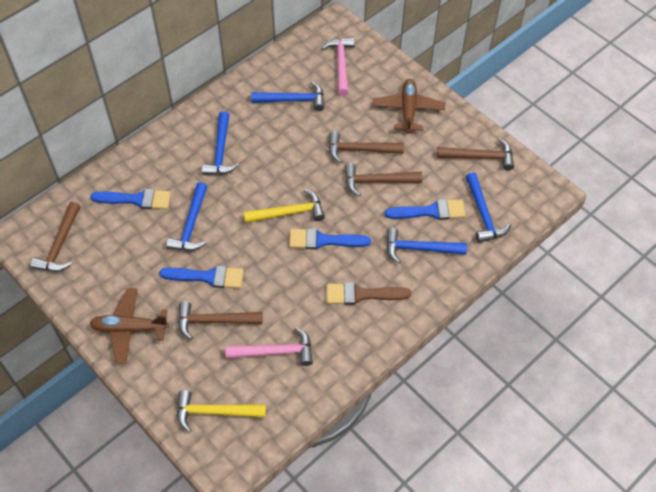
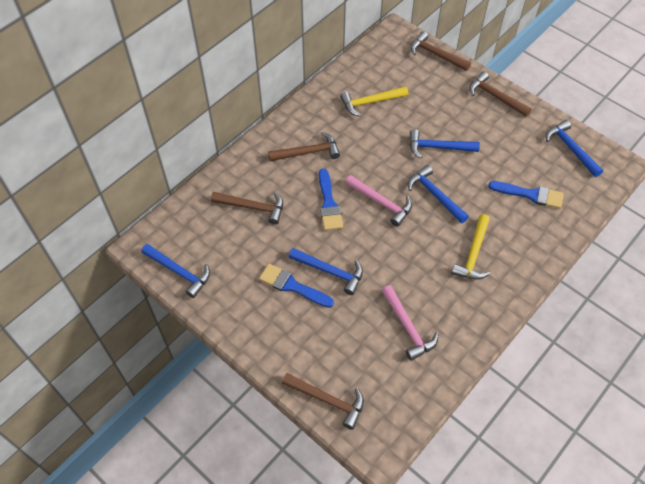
blue brush: 4 -> 3
brown brush: 1 -> 0
brown plane: 2 -> 0

